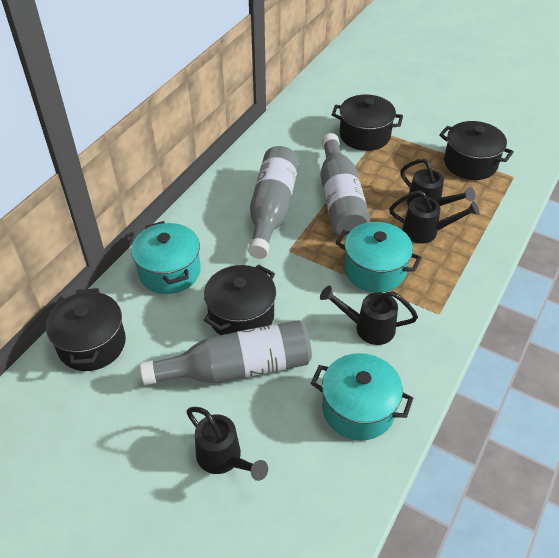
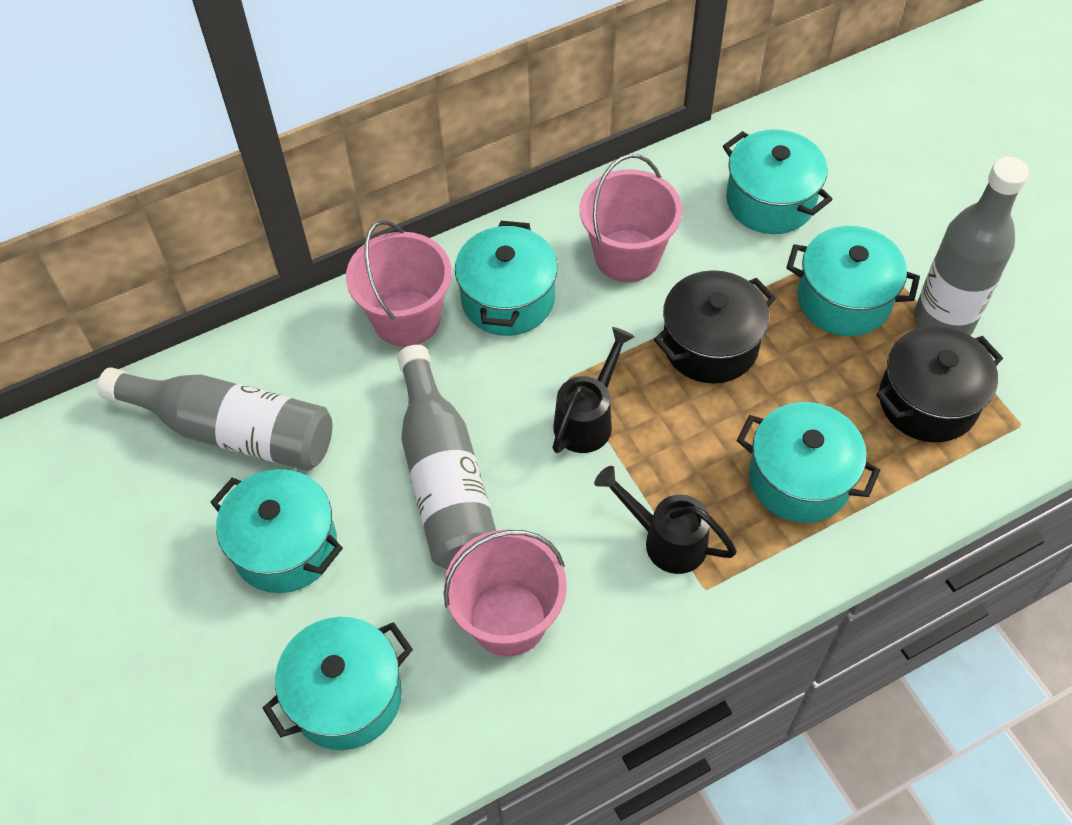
black pot: 4 -> 2
black watering can: 4 -> 2
pink bucket: 0 -> 3
turquoise pot: 3 -> 6

